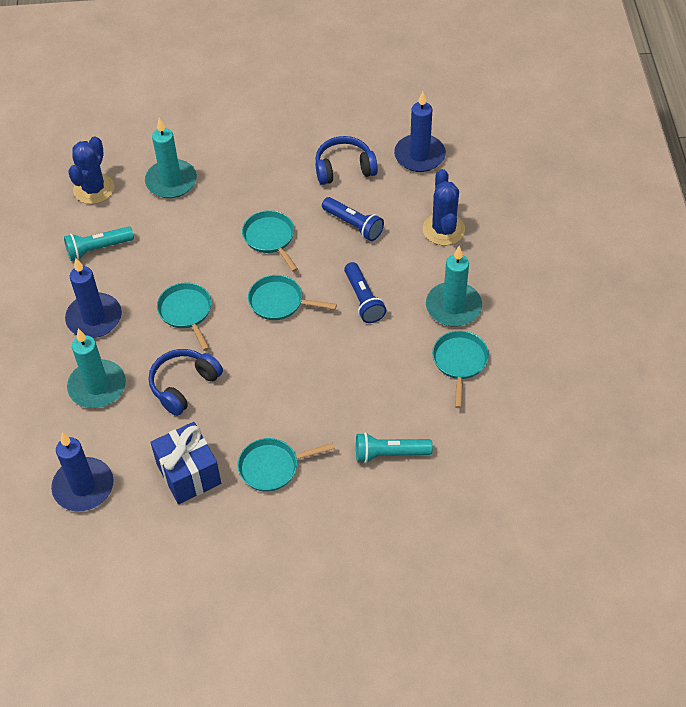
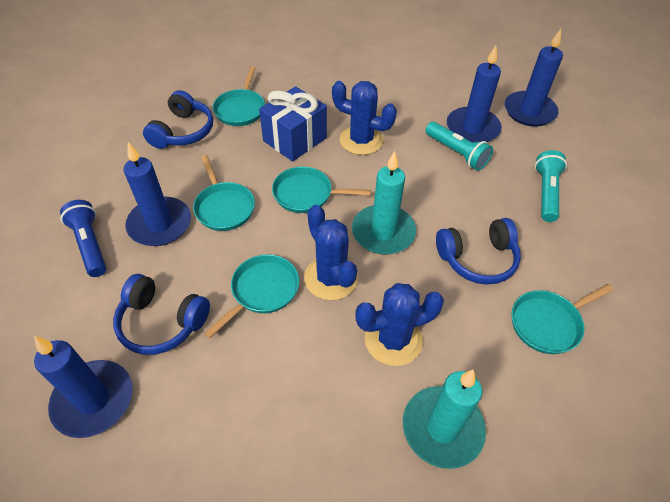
blue cactus: 2 -> 3
blue candle: 3 -> 4
blue flashlight: 2 -> 1
blue headphones: 2 -> 3
turquoise candle: 3 -> 2

